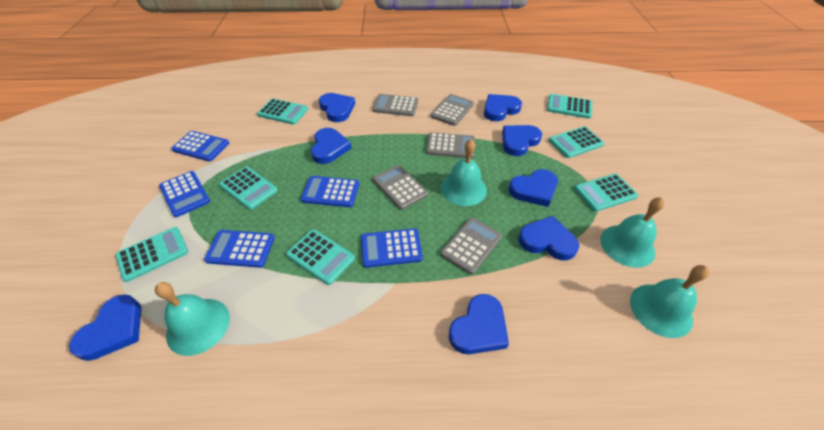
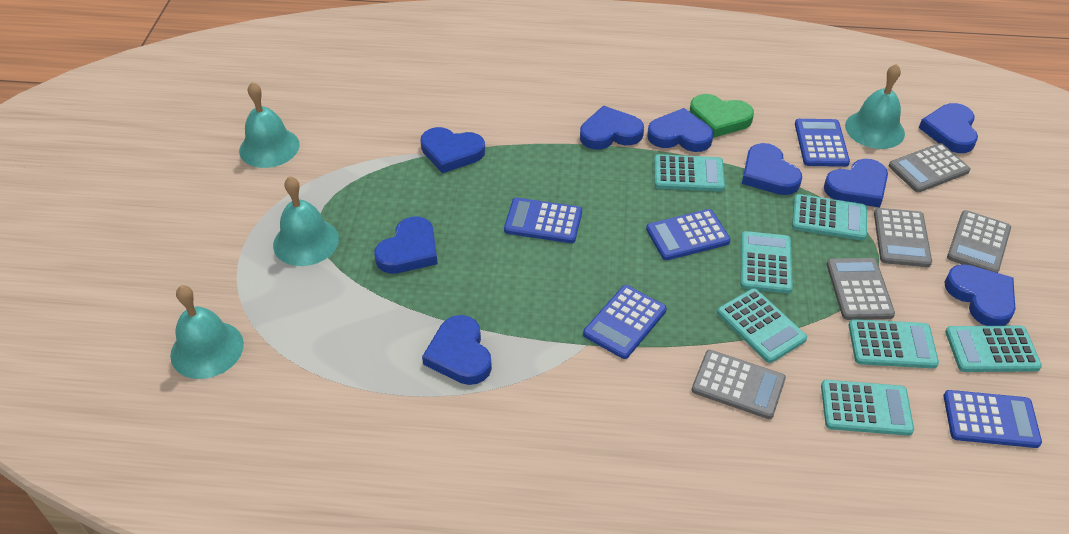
blue heart: 8 -> 9
green heart: 0 -> 1

